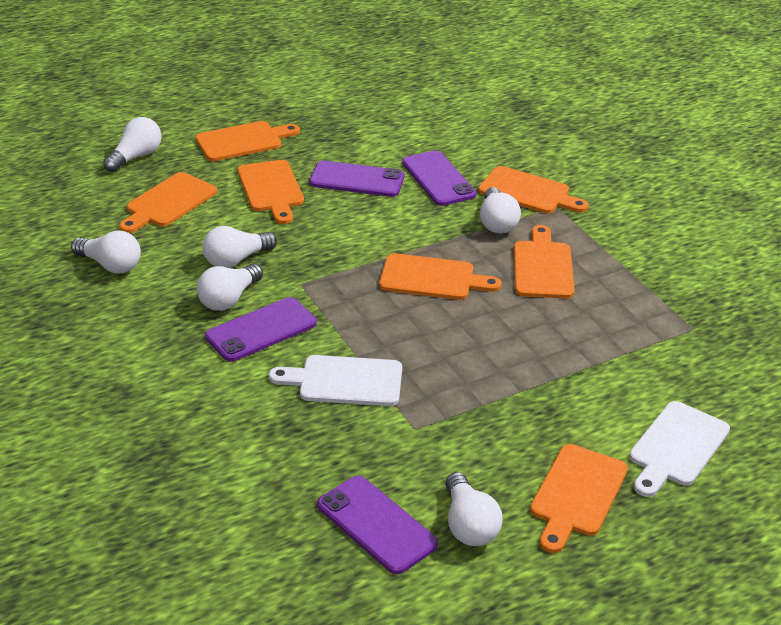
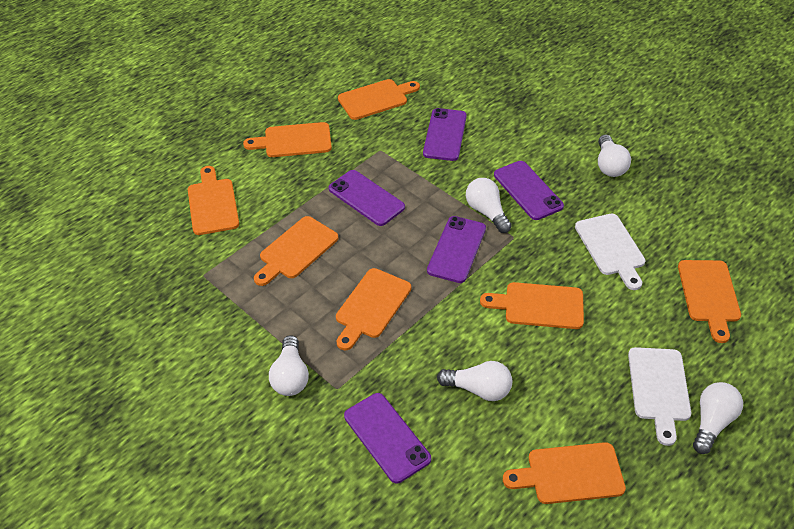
orange cutting board: 7 -> 8
purple phone: 4 -> 5
white light bulb: 6 -> 5

